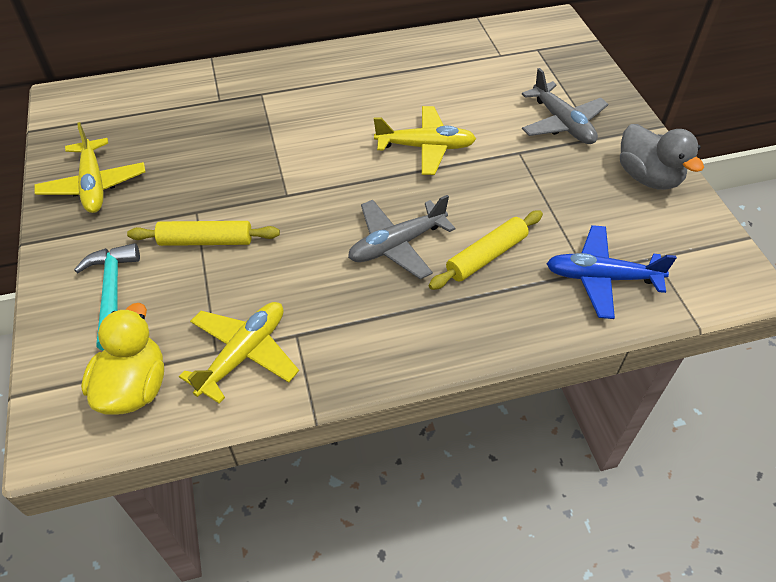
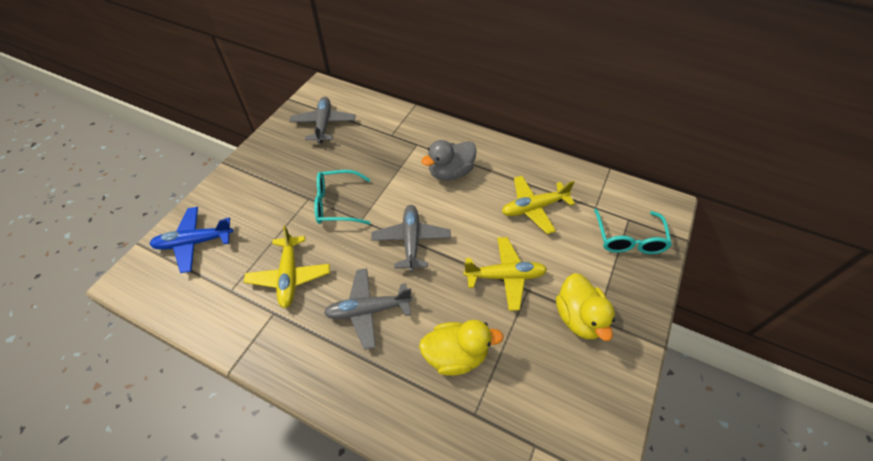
grey plane: 2 -> 3
turquoise glasses: 0 -> 2
turquoise hammer: 1 -> 0
yellow duck: 1 -> 2
yellow rolling pin: 2 -> 0

